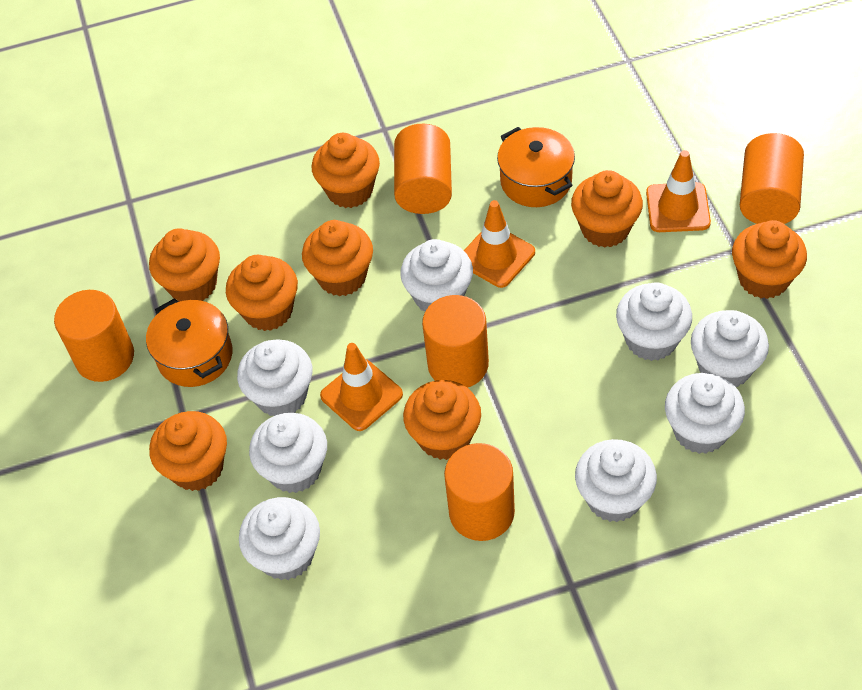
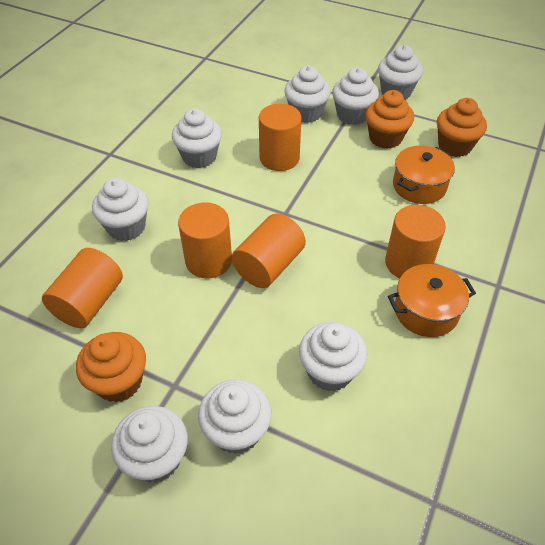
orange cupcake: 8 -> 3
orange traffic cone: 3 -> 0

